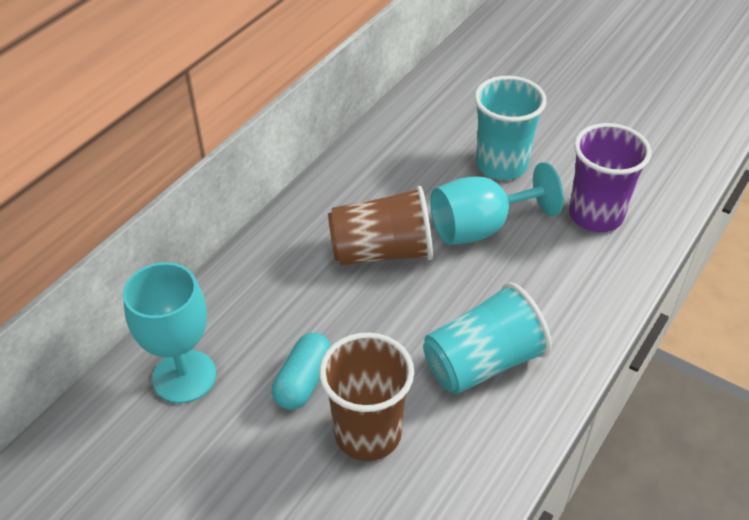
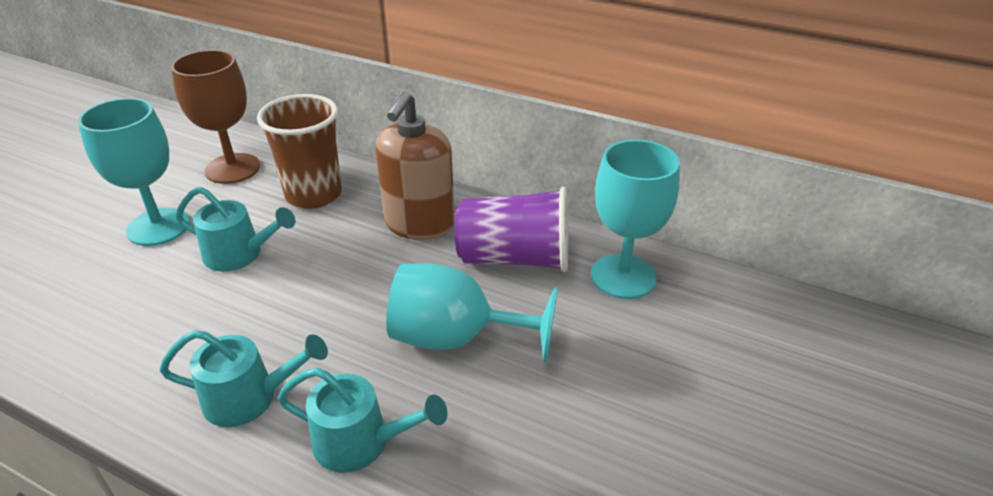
brown cup: 2 -> 1
brown goblet: 0 -> 1
brown soap dispenser: 0 -> 1
turquoise capsule: 1 -> 0
turquoise cup: 2 -> 0
turquoise goblet: 2 -> 3
turquoise watering can: 0 -> 3

